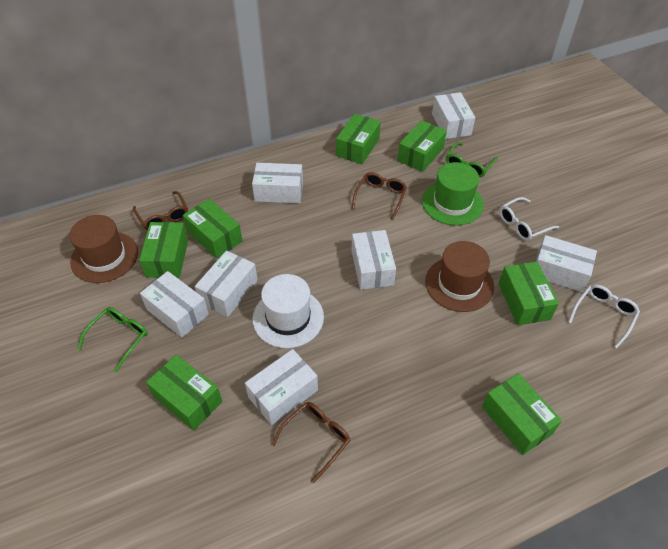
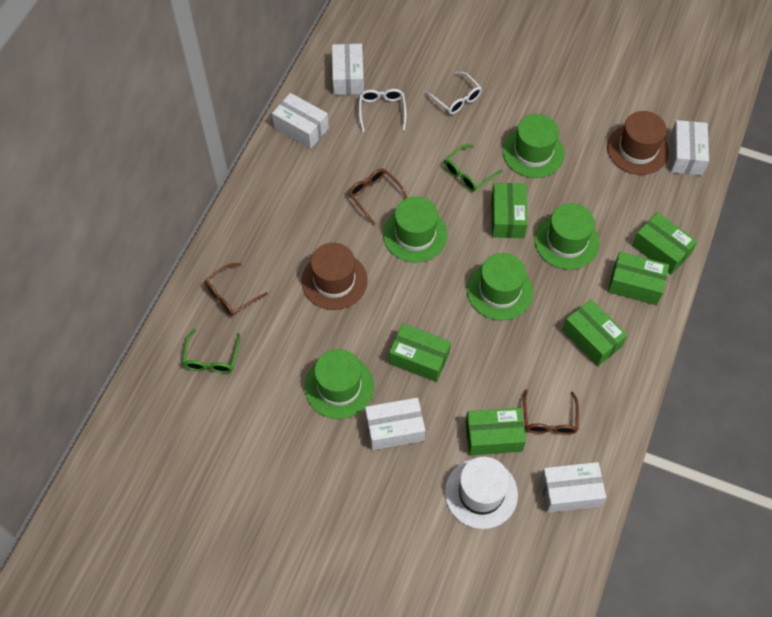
green box: 7 -> 6
green hat: 1 -> 5
white box: 7 -> 5

